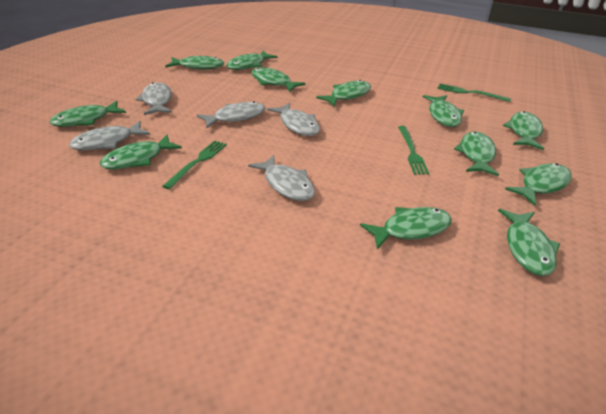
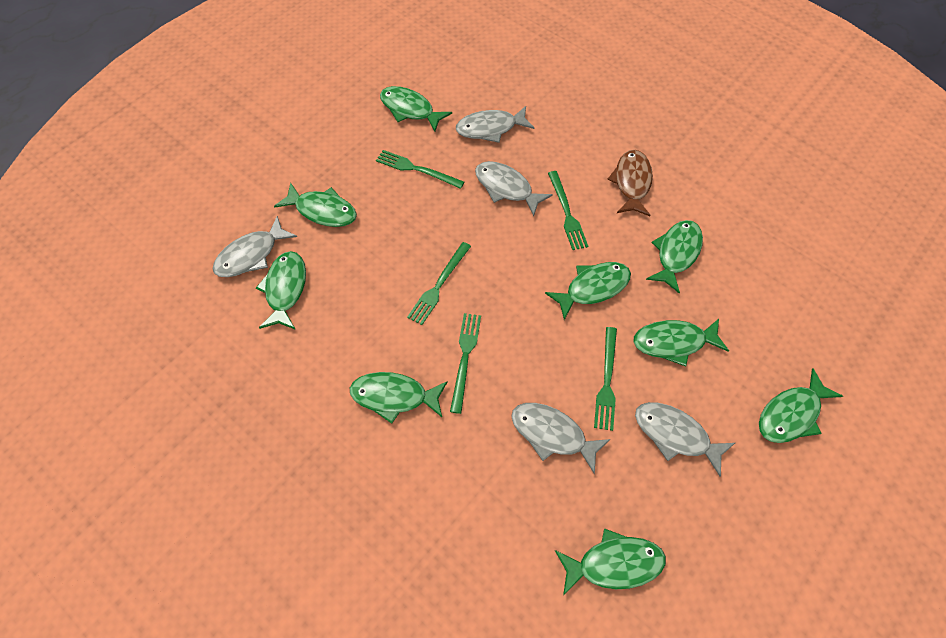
brown fish: 0 -> 1
green fish: 12 -> 9
green fork: 3 -> 5

